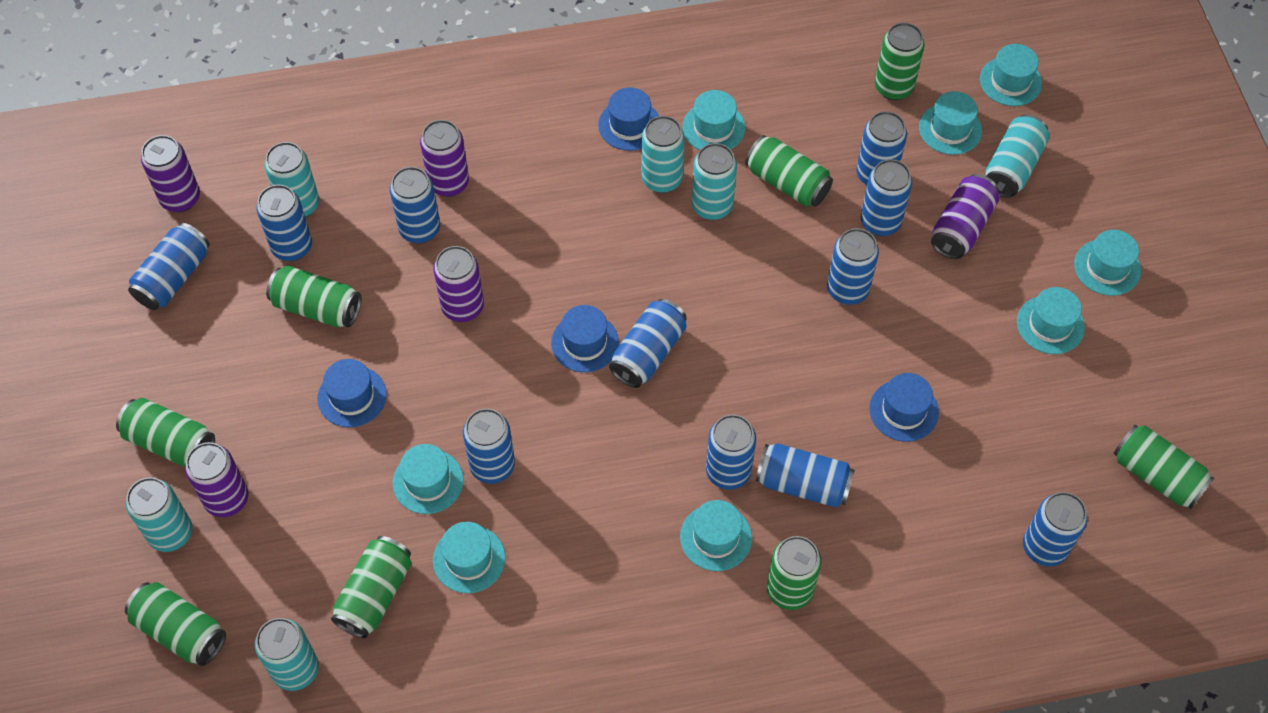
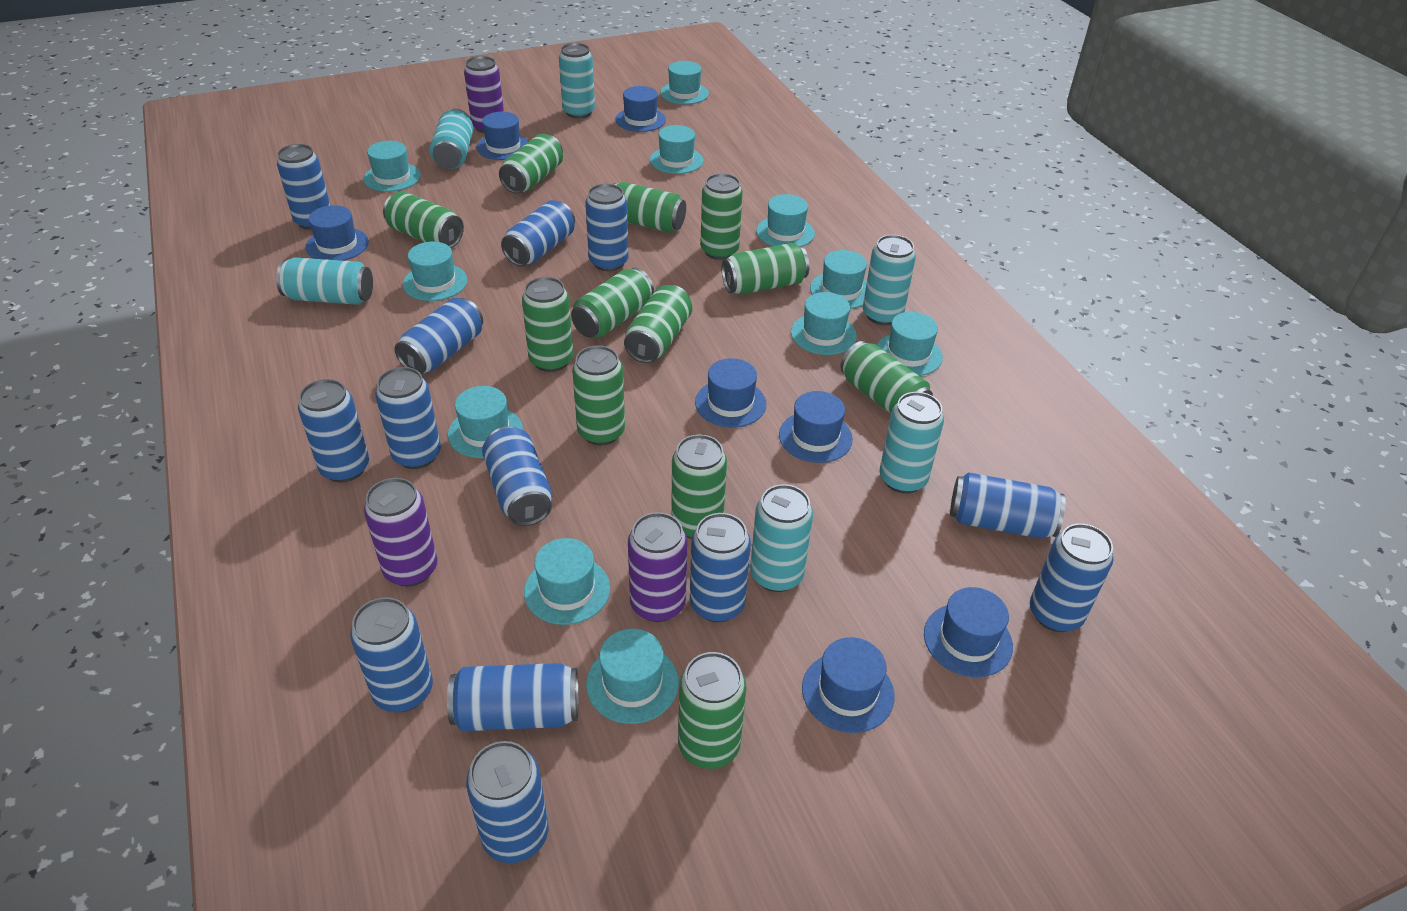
blue can: 11 -> 13
blue hat: 4 -> 7
green can: 8 -> 12
purple can: 5 -> 3
turquoise hat: 8 -> 11

